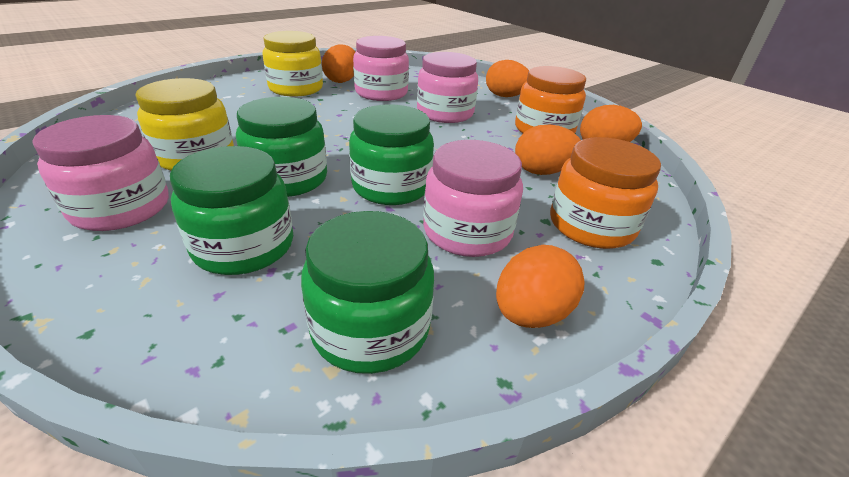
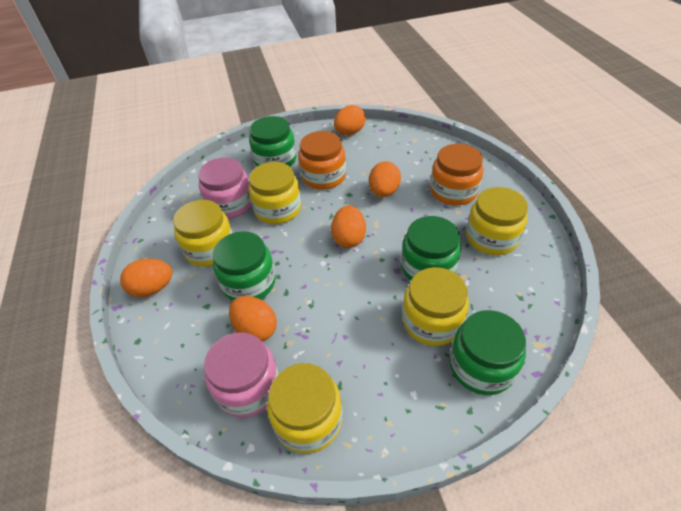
pink jar: 4 -> 2
yellow jar: 2 -> 5

